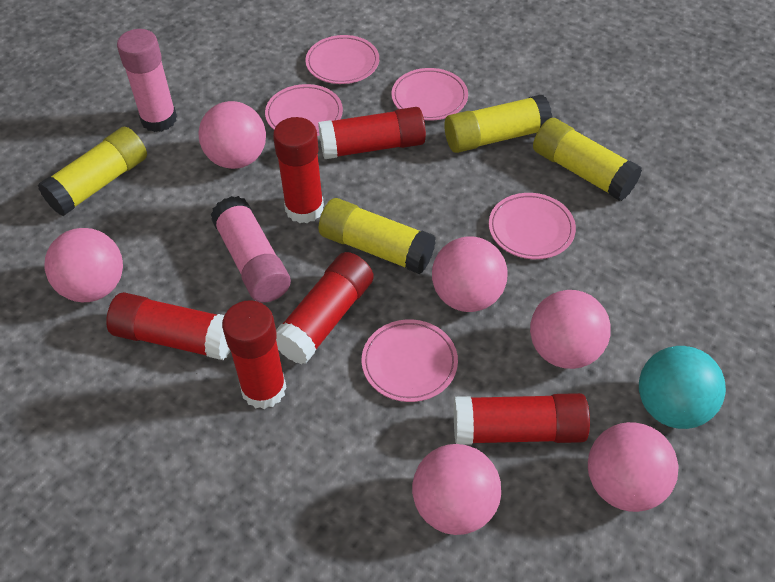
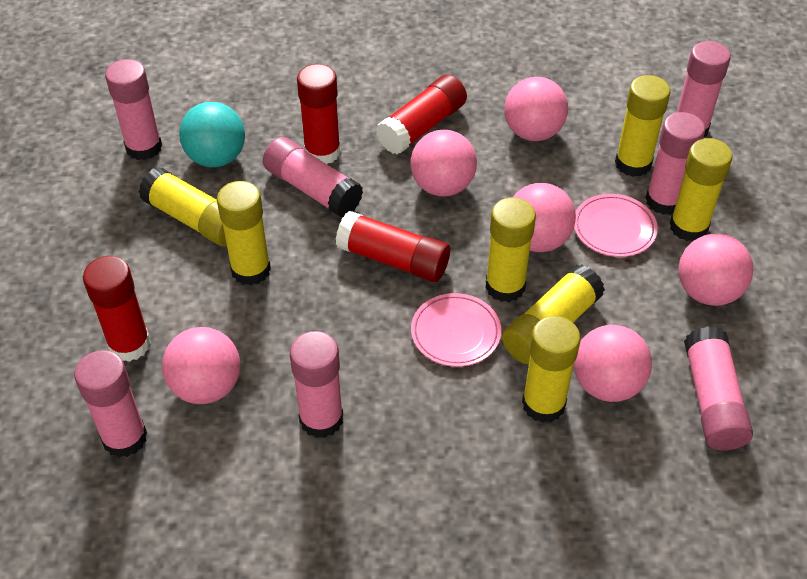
pink glue stick: 2 -> 7
pink plate: 5 -> 2
red glue stick: 6 -> 4
yellow glue stick: 4 -> 7

